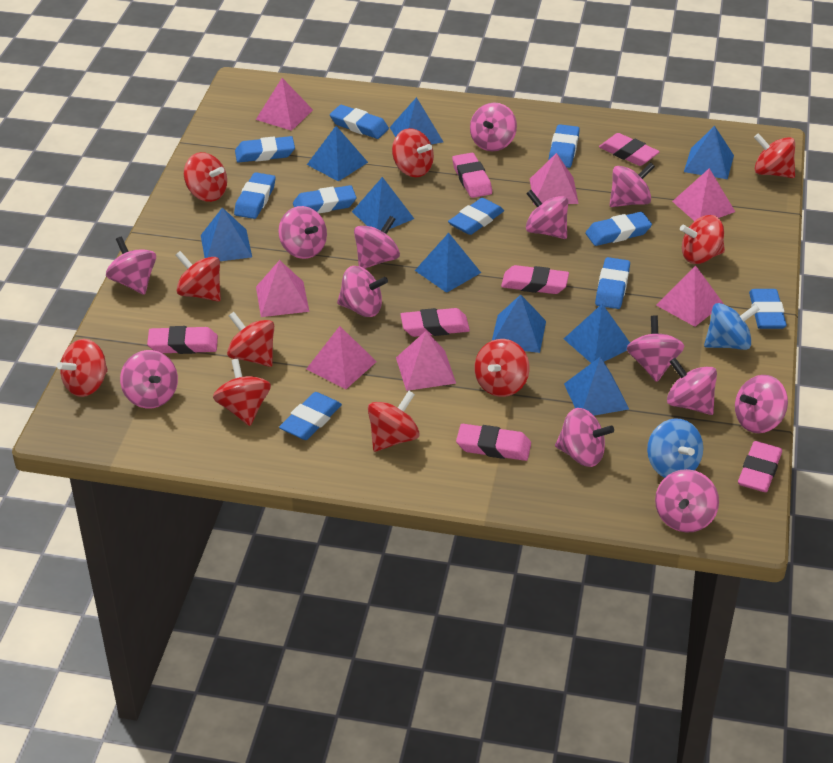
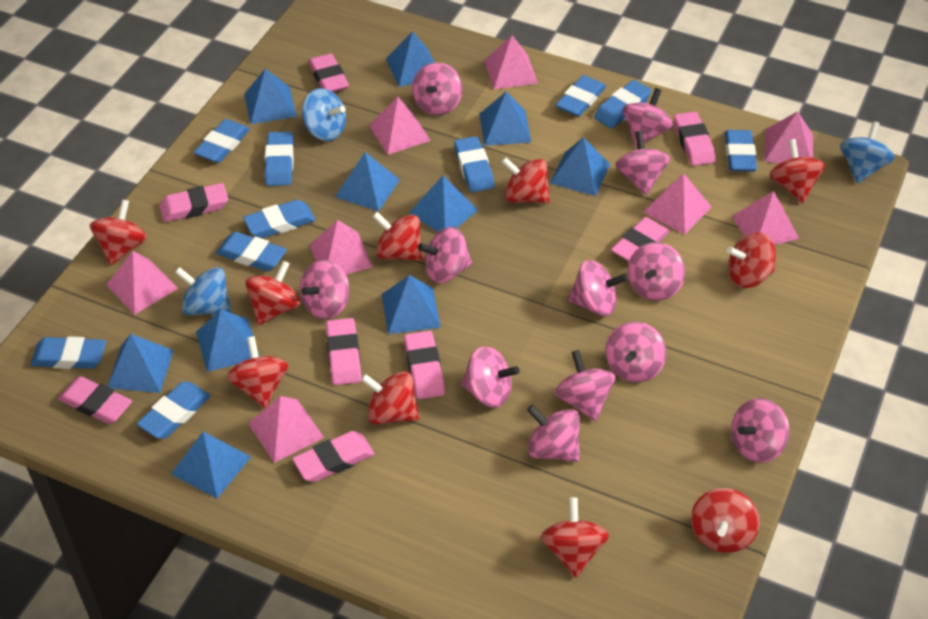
blue pyramid: 9 -> 10
blue spinning top: 2 -> 3
pink eraser: 7 -> 8
pink pyramid: 7 -> 8
pink spinning top: 13 -> 12

